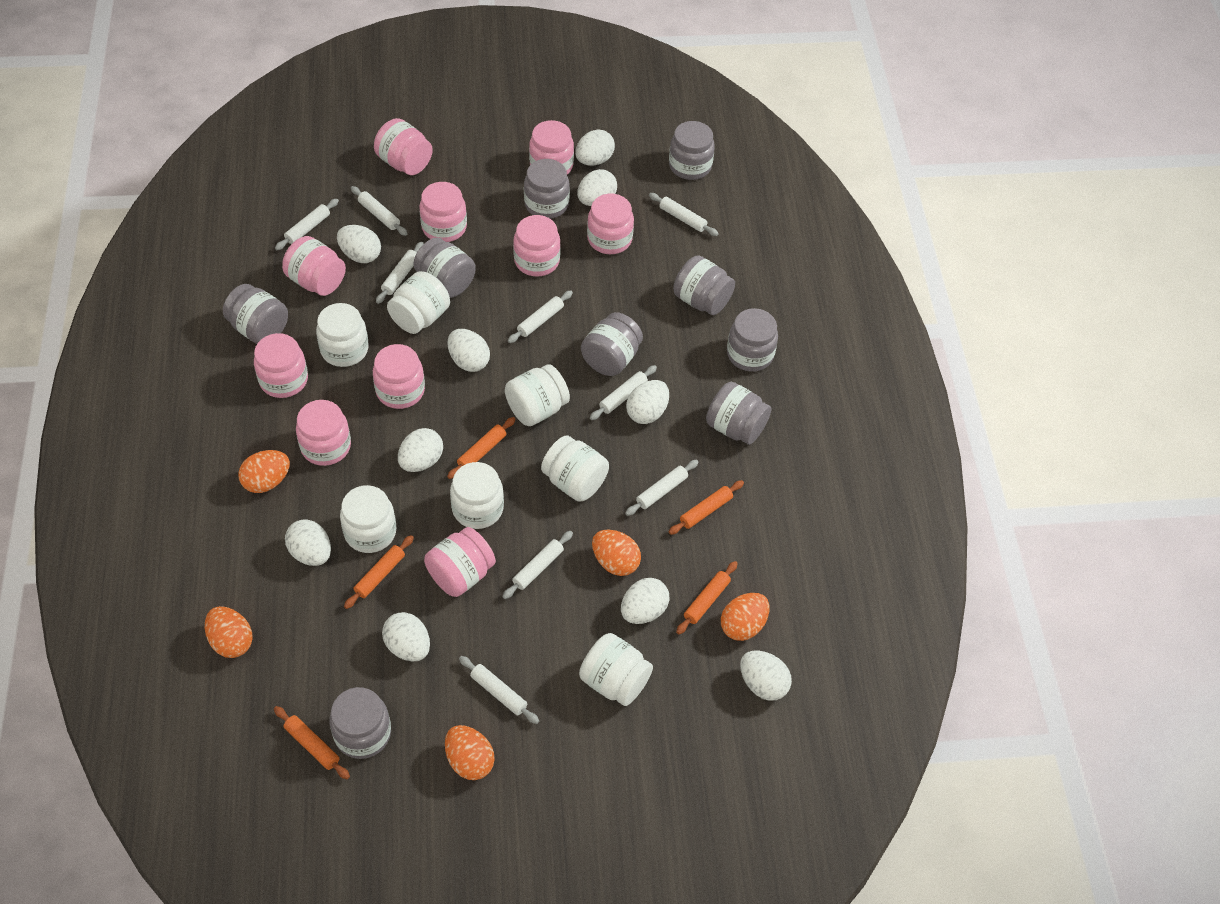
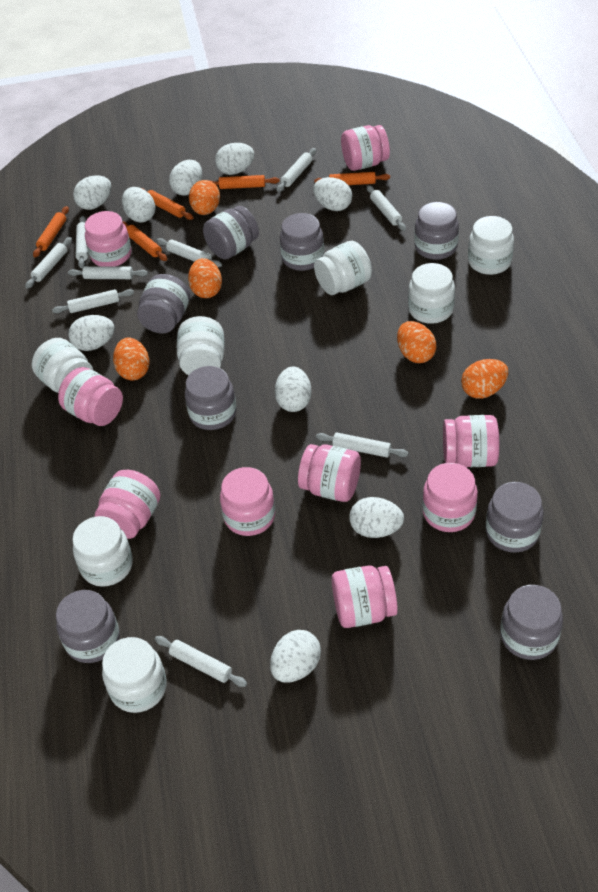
grey jar: 9 -> 8
pink jar: 10 -> 9
white egg: 10 -> 9

